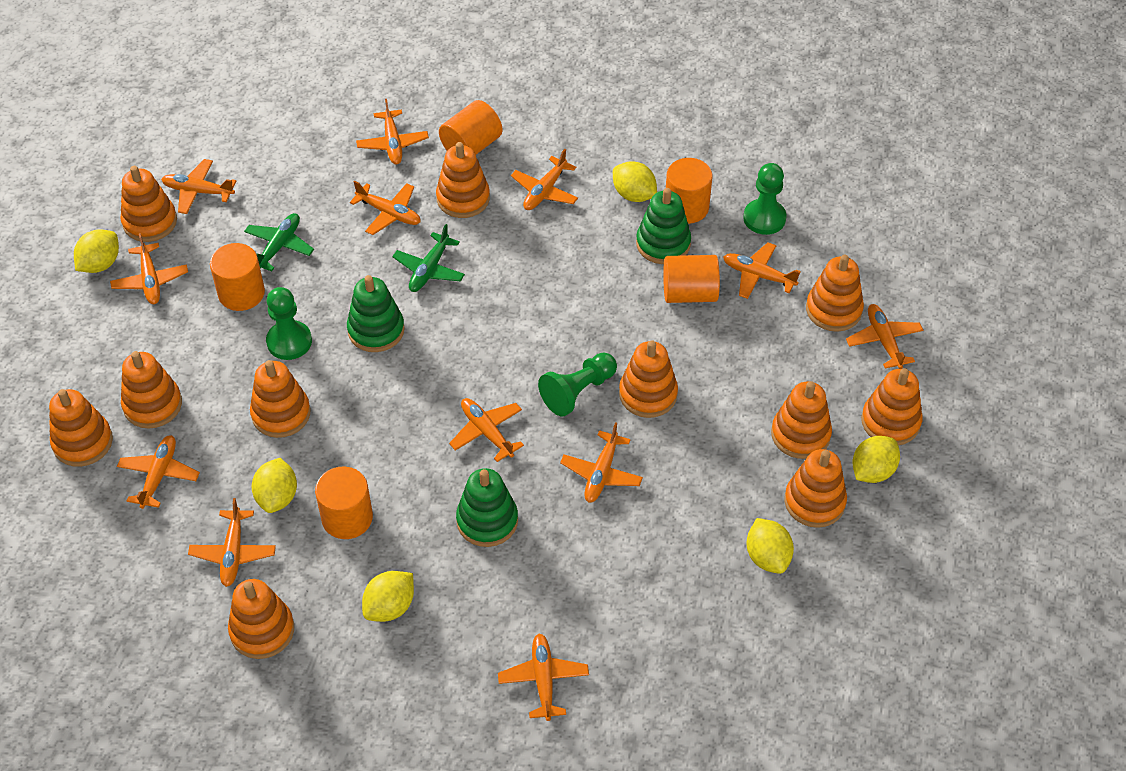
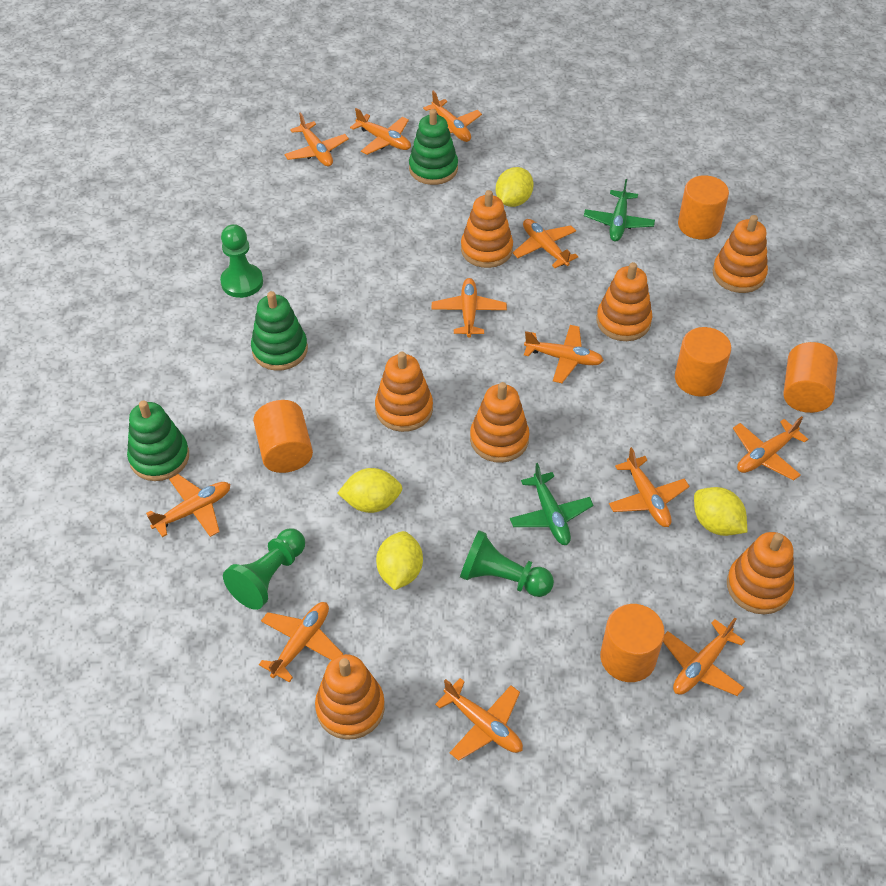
orange stacking toy: 11 -> 7
yellow lemon: 6 -> 4

